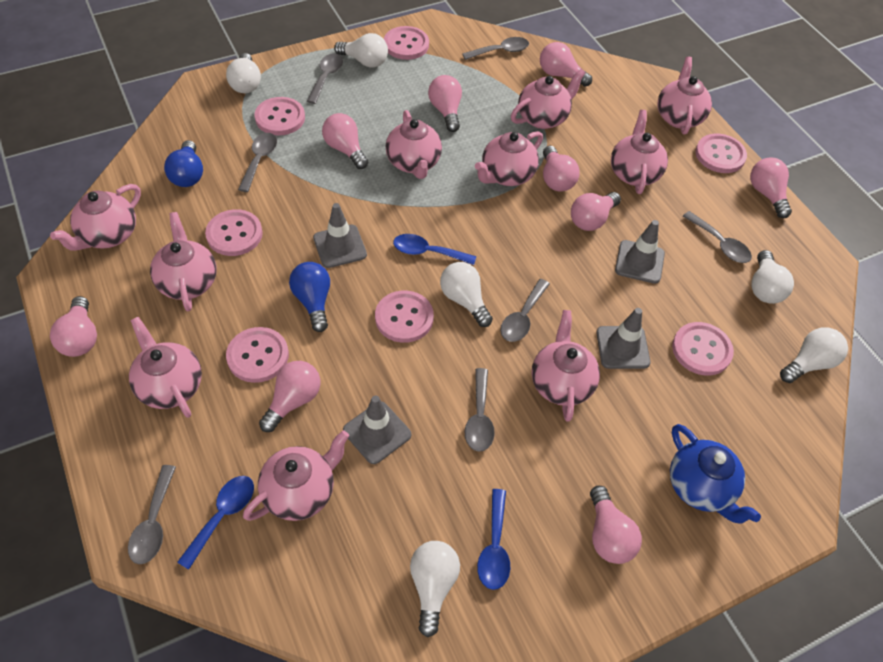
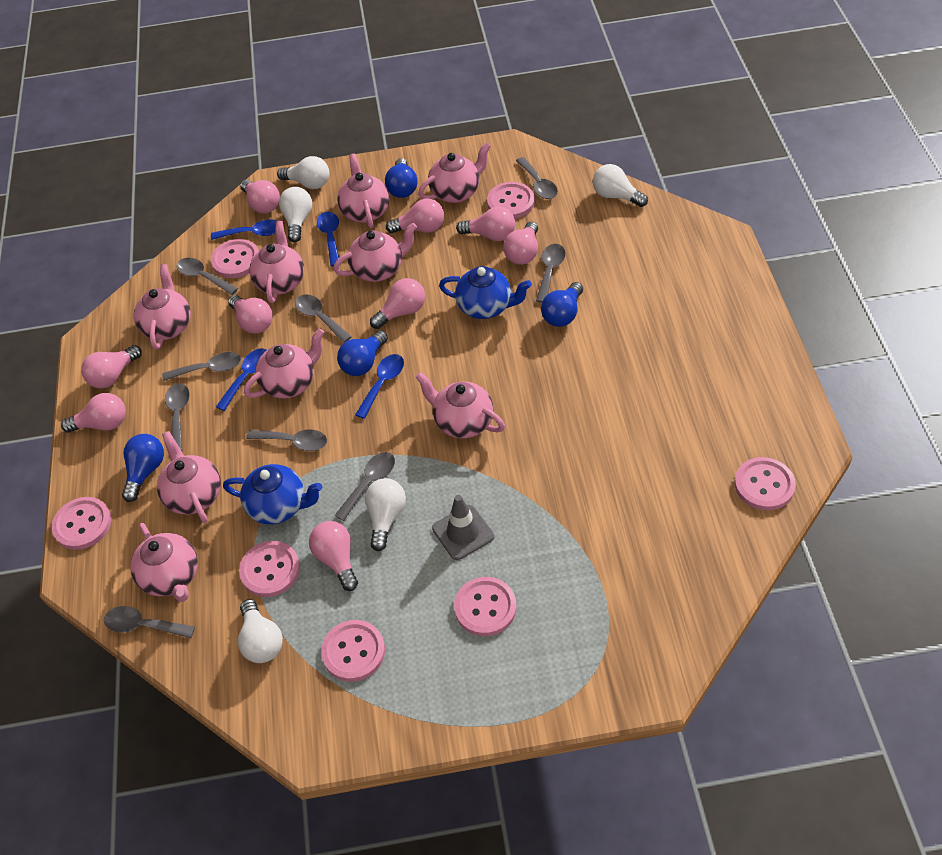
blue light bulb: 2 -> 4
blue spoon: 3 -> 4
blue teapot: 1 -> 2
grey spoon: 7 -> 9
grey traffic cone: 4 -> 1
pink teapot: 10 -> 9
white light bulb: 6 -> 5

